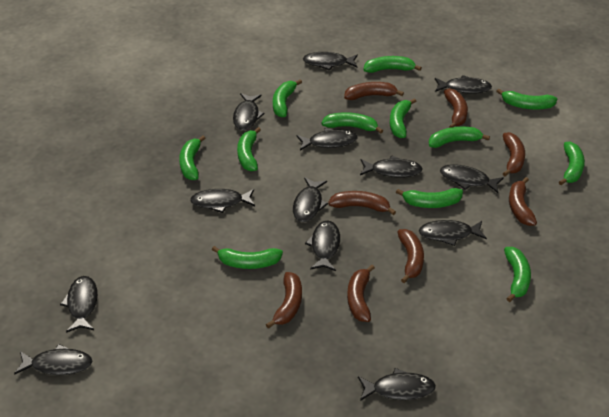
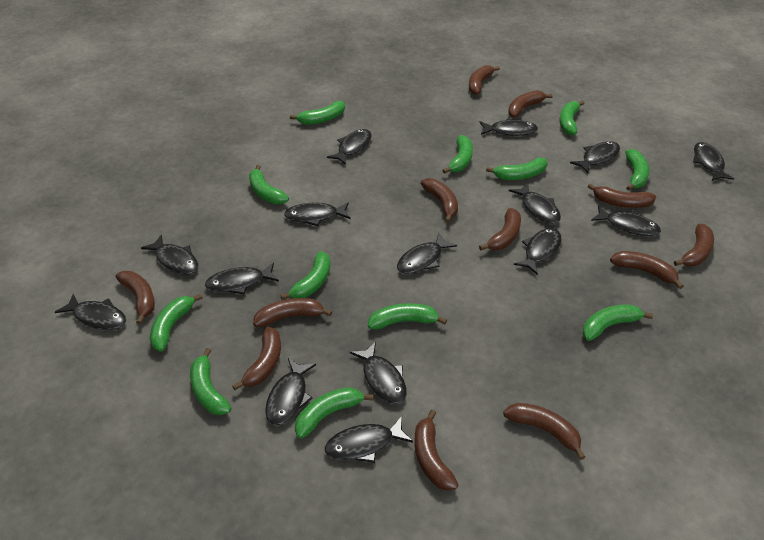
black fish: 13 -> 15
brown banana: 8 -> 12

